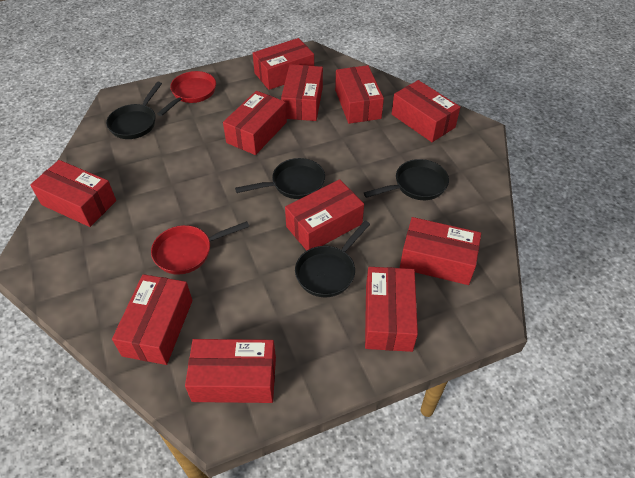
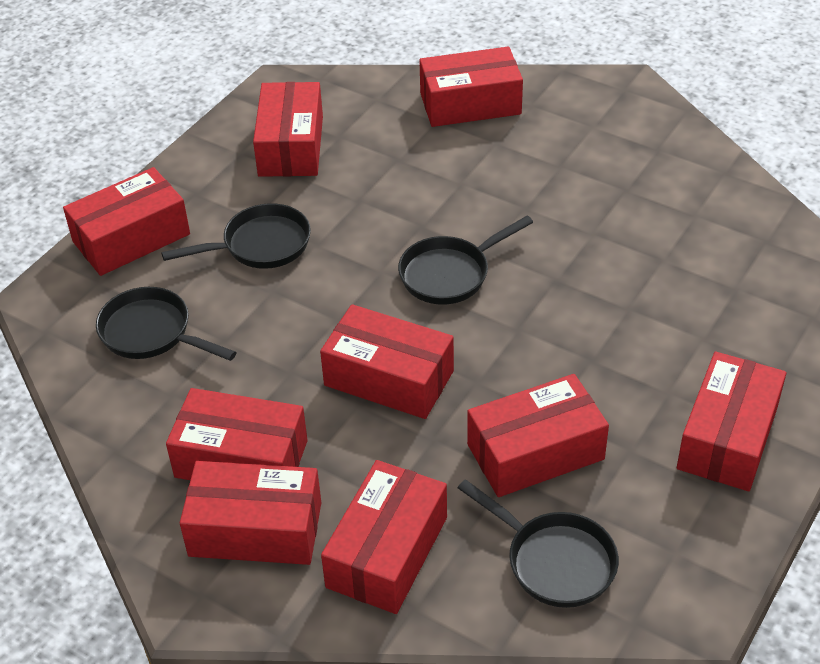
red box: 11 -> 9
red pan: 2 -> 0

